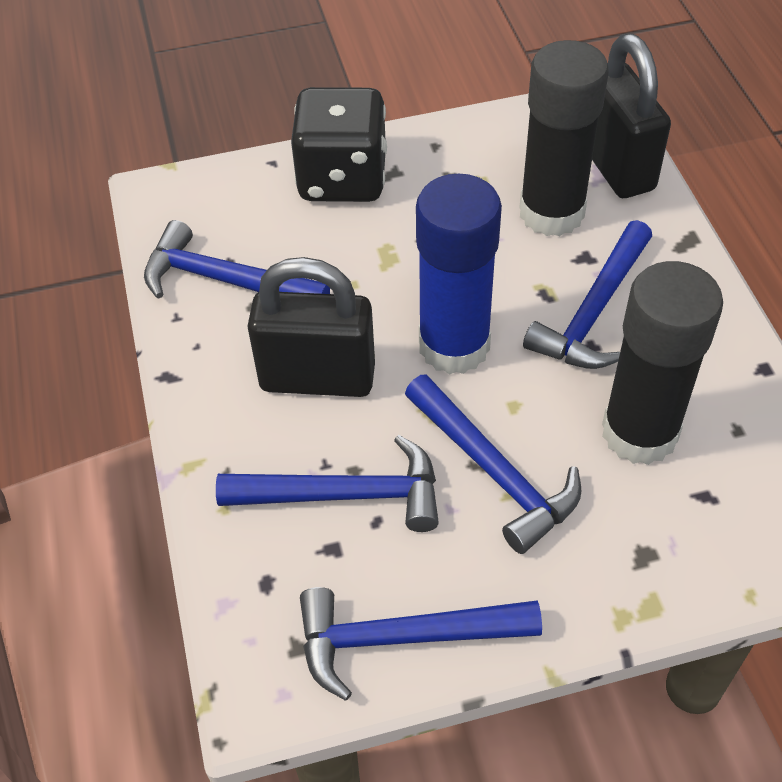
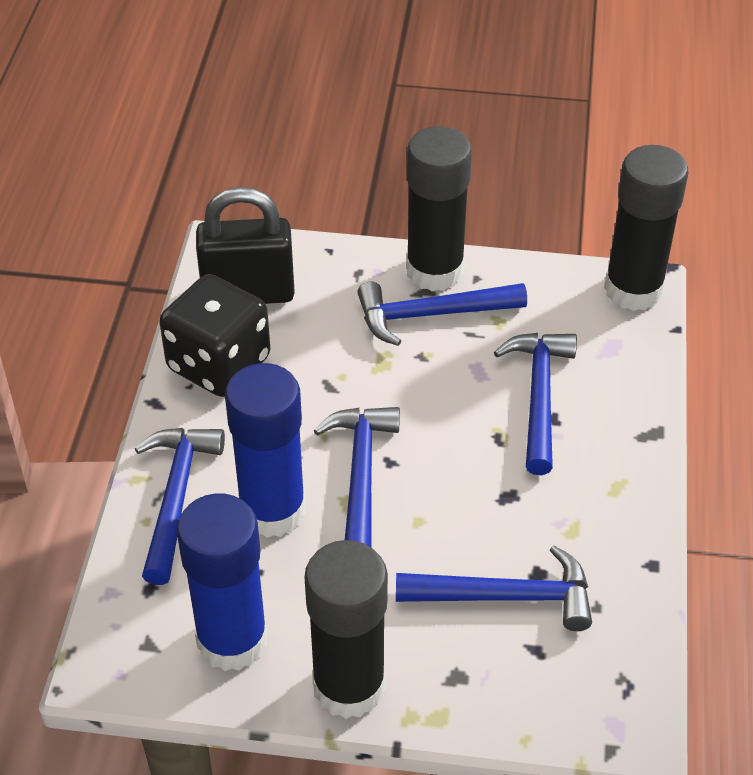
black glue stick: 2 -> 3
black padlock: 2 -> 1
blue glue stick: 1 -> 2

